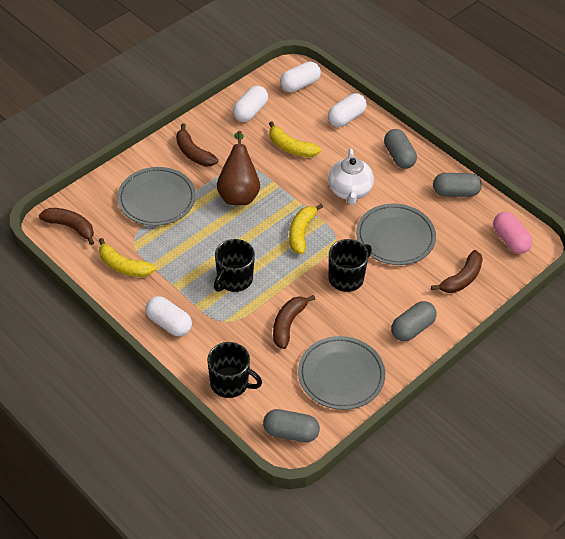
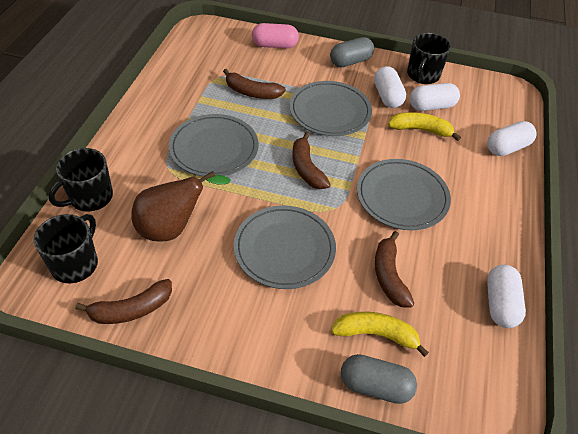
grey capsule: 4 -> 2
grey plate: 3 -> 4
white teapot: 1 -> 0
yellow banana: 3 -> 2

